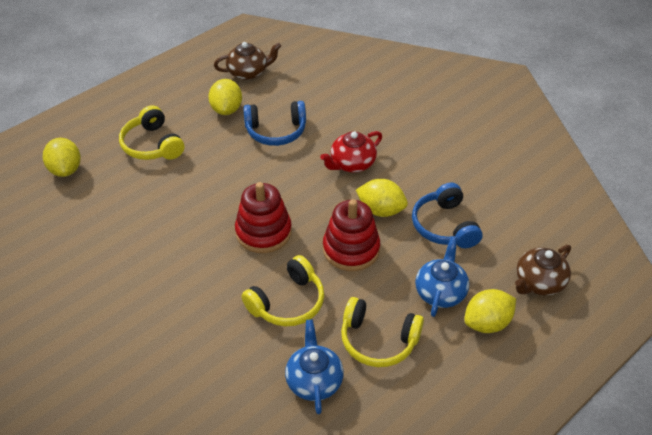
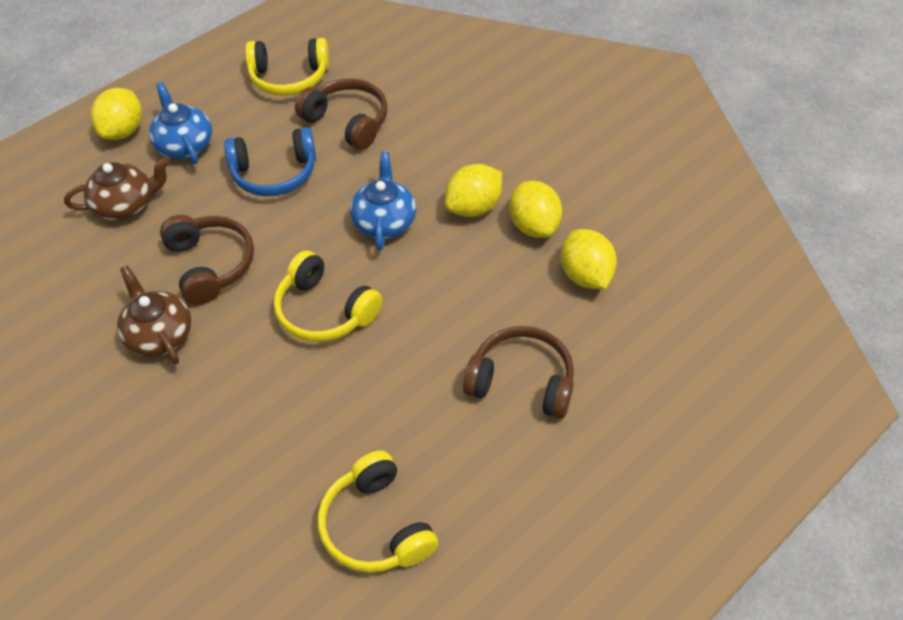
blue headphones: 2 -> 1
brown headphones: 0 -> 3
red stacking toy: 2 -> 0
red teapot: 1 -> 0

